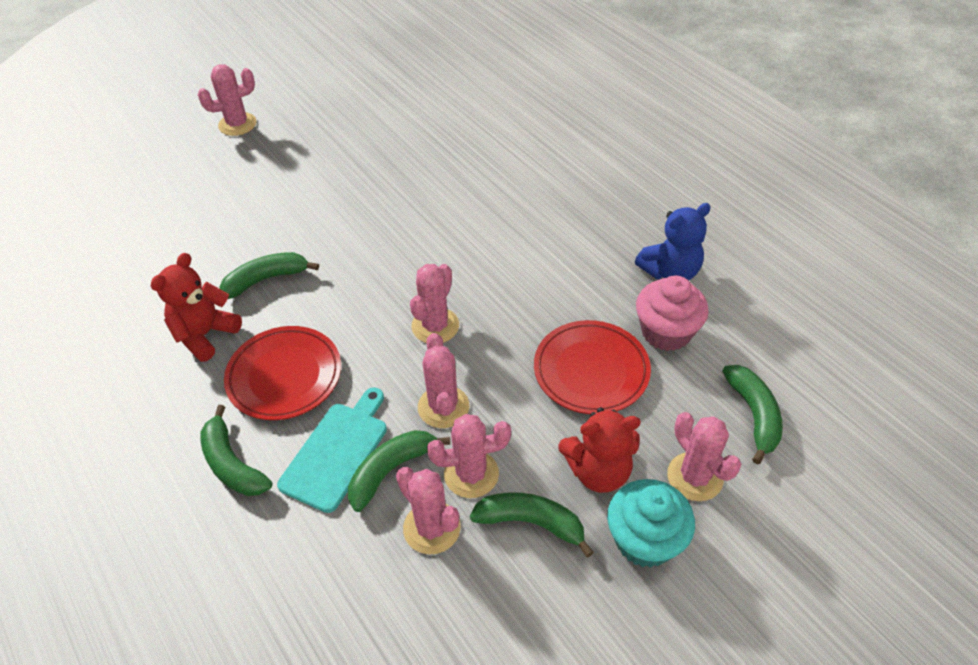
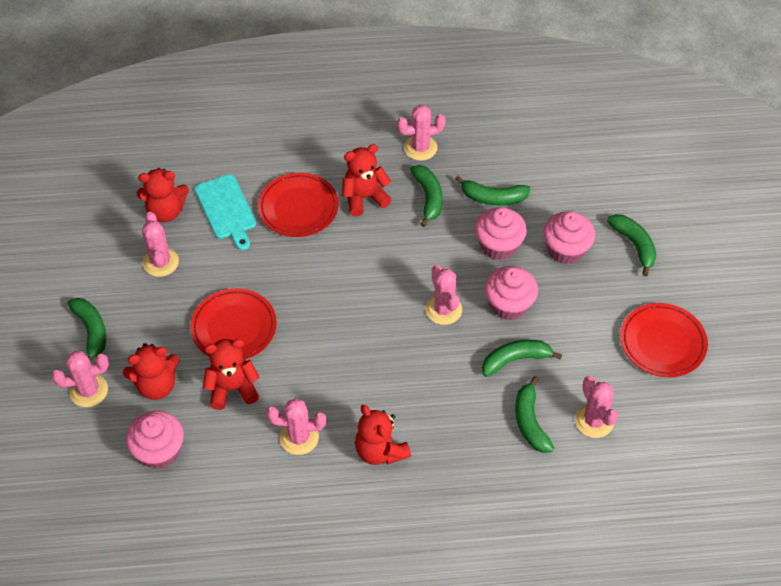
blue teddy bear: 1 -> 0
green banana: 5 -> 6
pink cupcake: 1 -> 4
red plate: 2 -> 3
red teddy bear: 2 -> 5
turquoise cupcake: 1 -> 0

